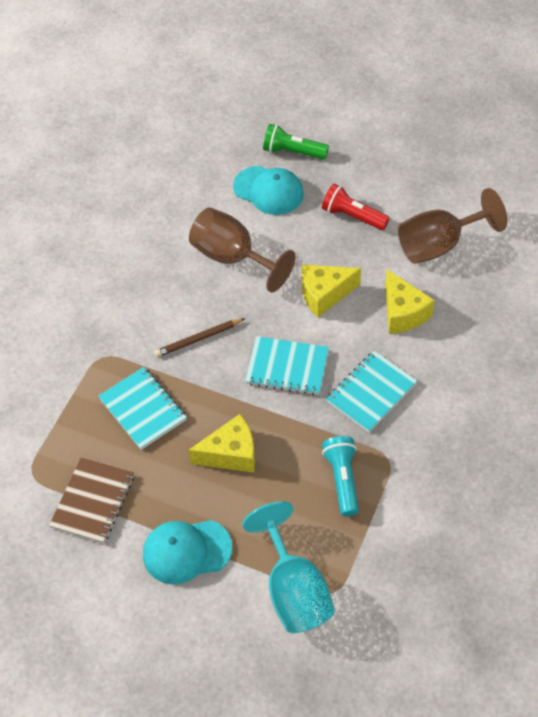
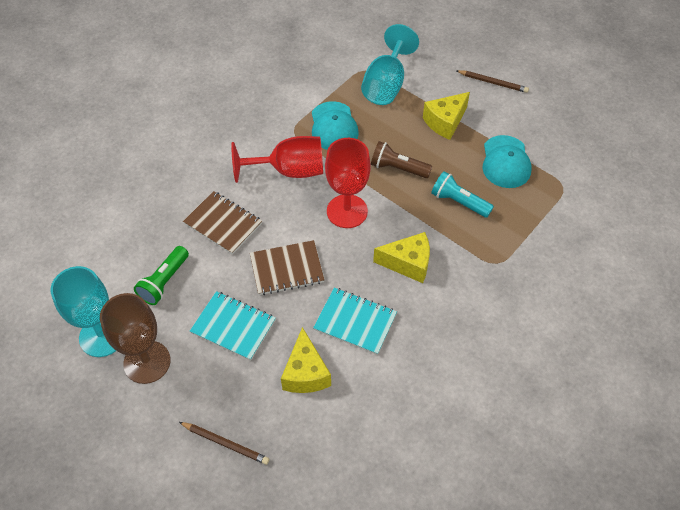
brown flashlight: 0 -> 1
brown goblet: 2 -> 1
brown notebook: 1 -> 2
brown pencil: 1 -> 2
red flashlight: 1 -> 0
red goblet: 0 -> 2
turquoise goblet: 1 -> 2
turquoise notebook: 3 -> 2

